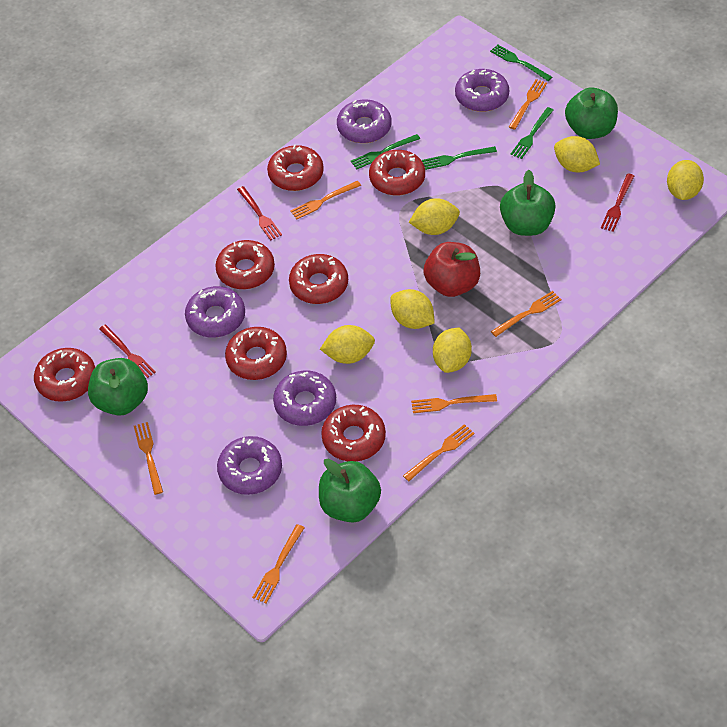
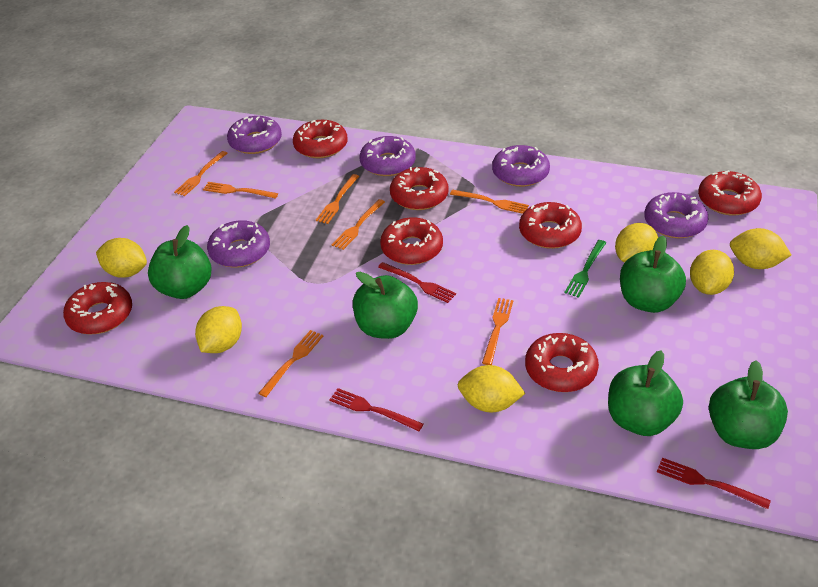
green apple: 4 -> 5
green fork: 4 -> 1
red apple: 1 -> 0

